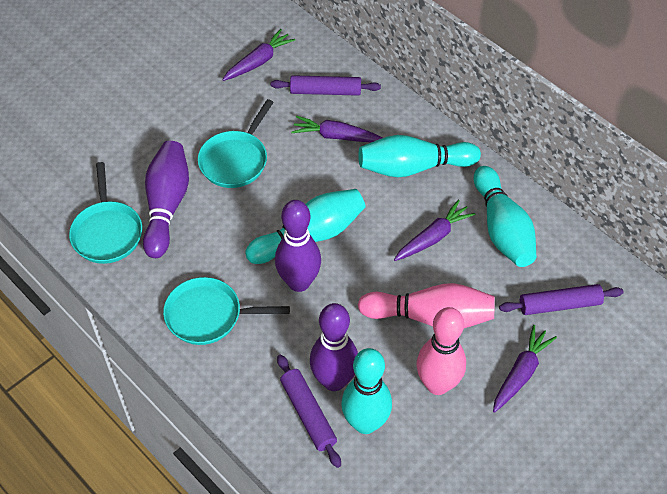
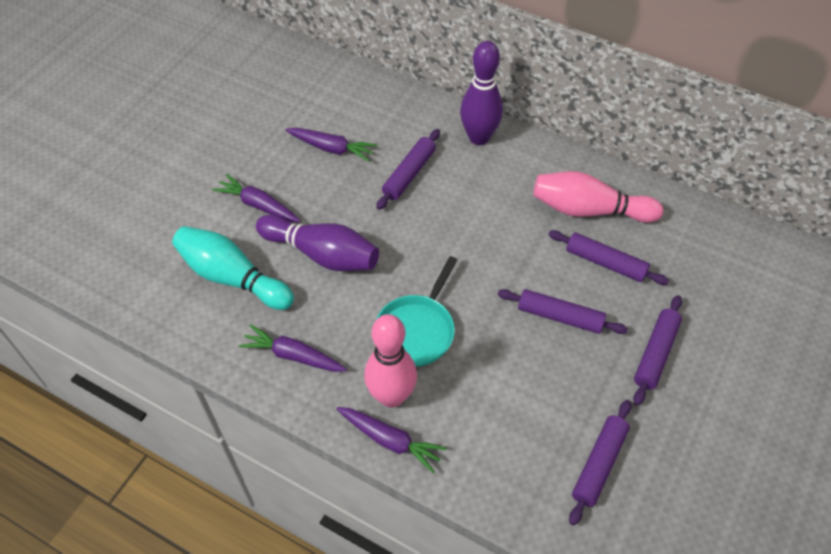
purple bowling pin: 3 -> 2
purple rolling pin: 3 -> 5
turquoise bowling pin: 4 -> 1
turquoise pan: 3 -> 1

